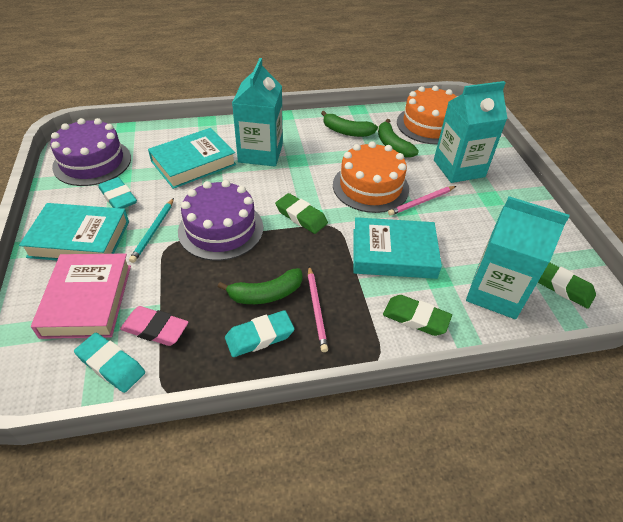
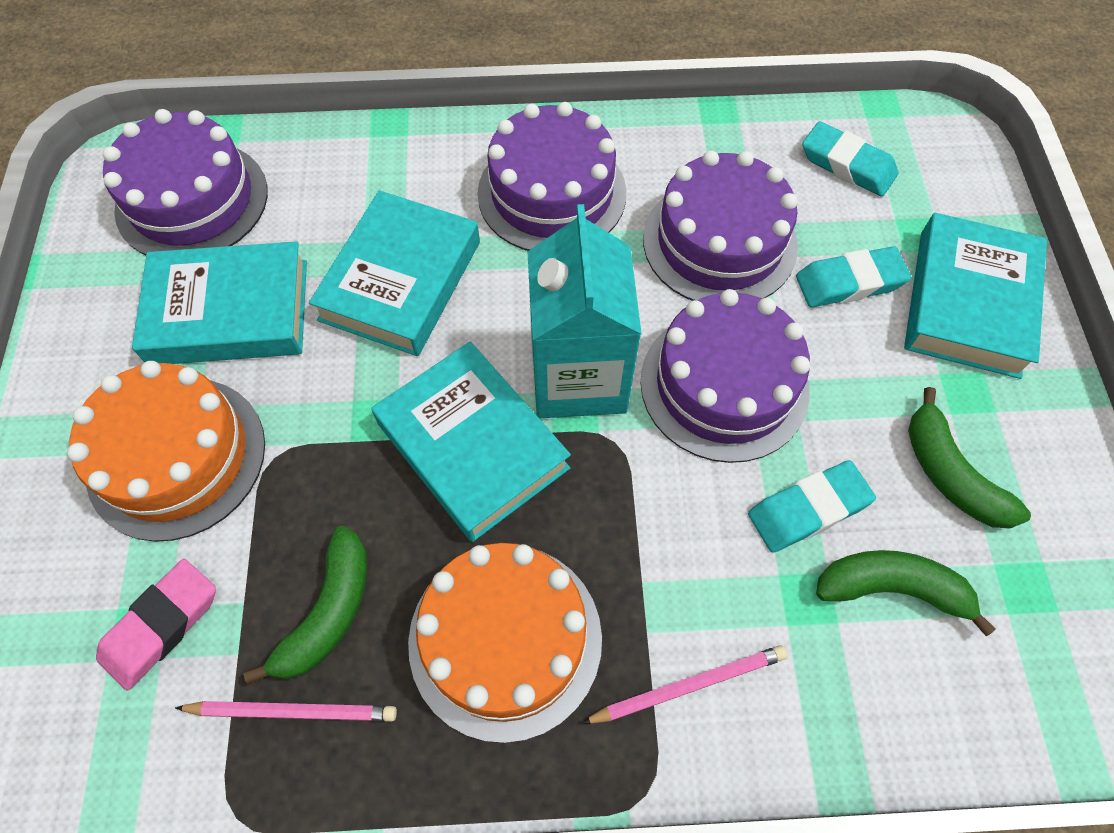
green eraser: 3 -> 0
pink book: 1 -> 0
purple cake: 2 -> 4
turquoise book: 3 -> 4
turquoise carton: 3 -> 1
turquoise pencil: 1 -> 0

